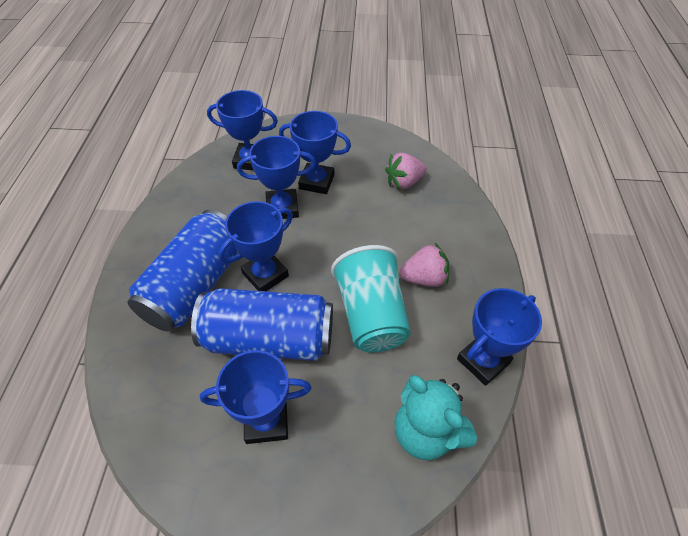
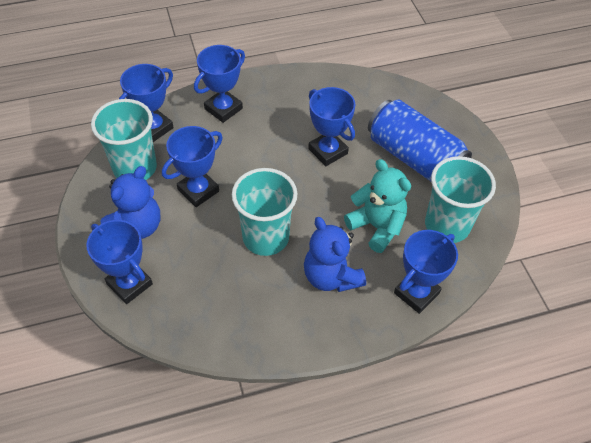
blue can: 2 -> 1
blue teddy bear: 0 -> 2
pink strawberry: 2 -> 0
turquoise cup: 1 -> 3

